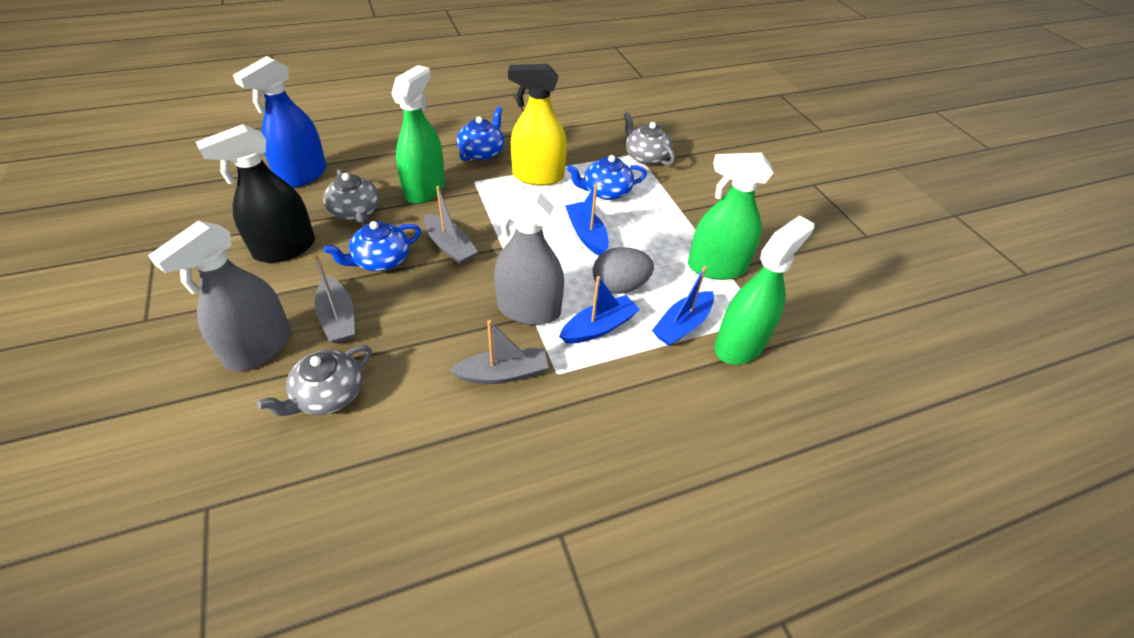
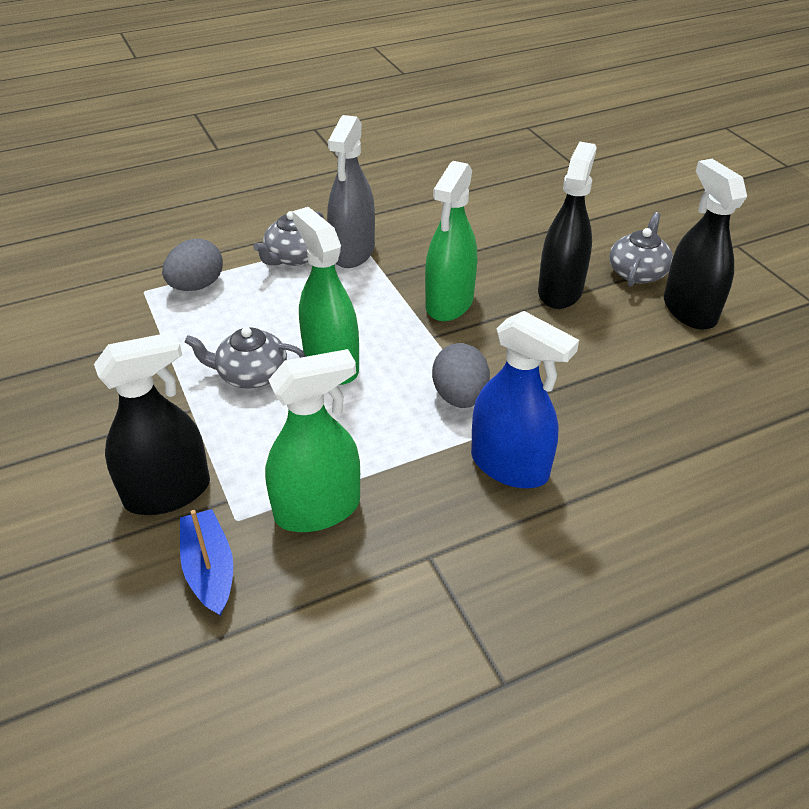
black spray bottle: 1 -> 3
blue boat: 3 -> 1
blue teapot: 3 -> 0
grey boat: 3 -> 0
grey egg: 1 -> 2
grey spray bottle: 2 -> 1
yellow spray bottle: 1 -> 0

